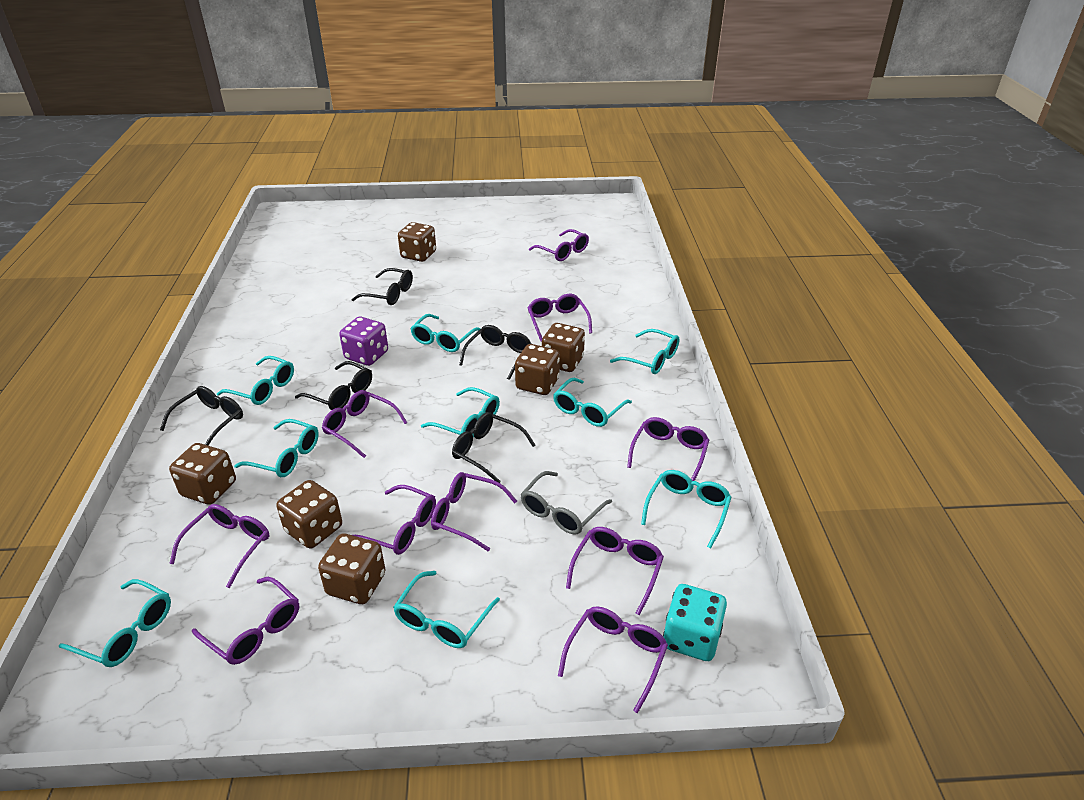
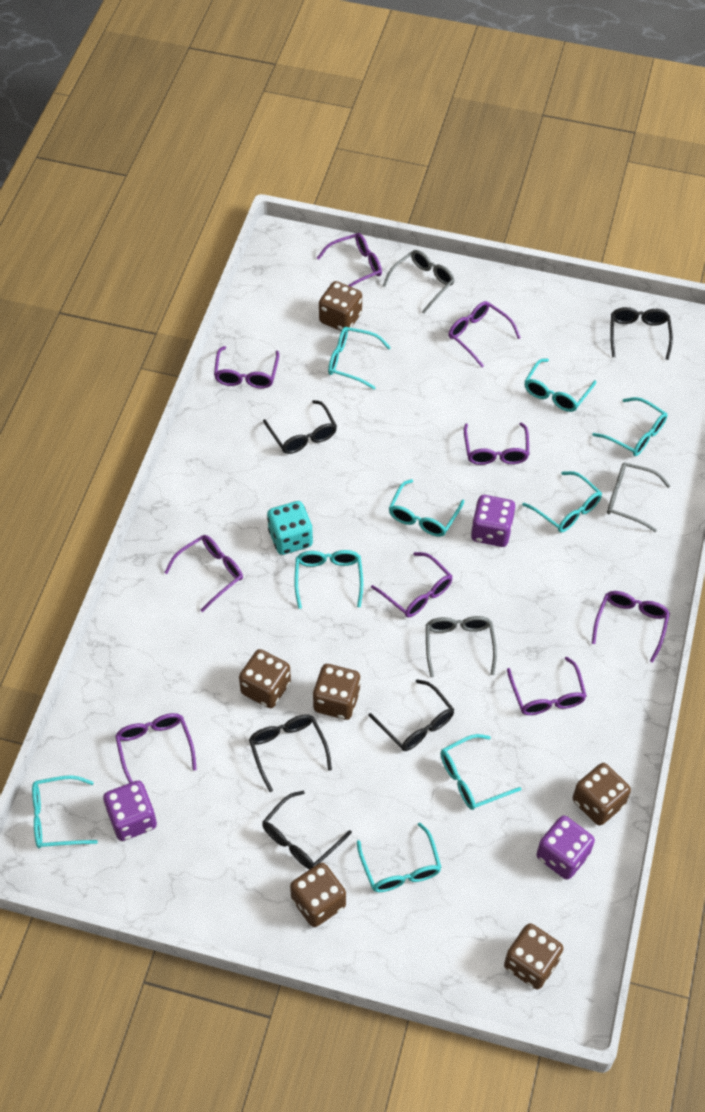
grey glasses: 1 -> 3
purple dice: 1 -> 3
purple glasses: 10 -> 9

